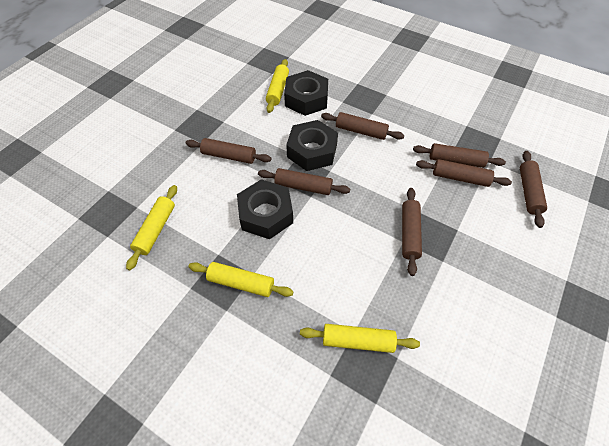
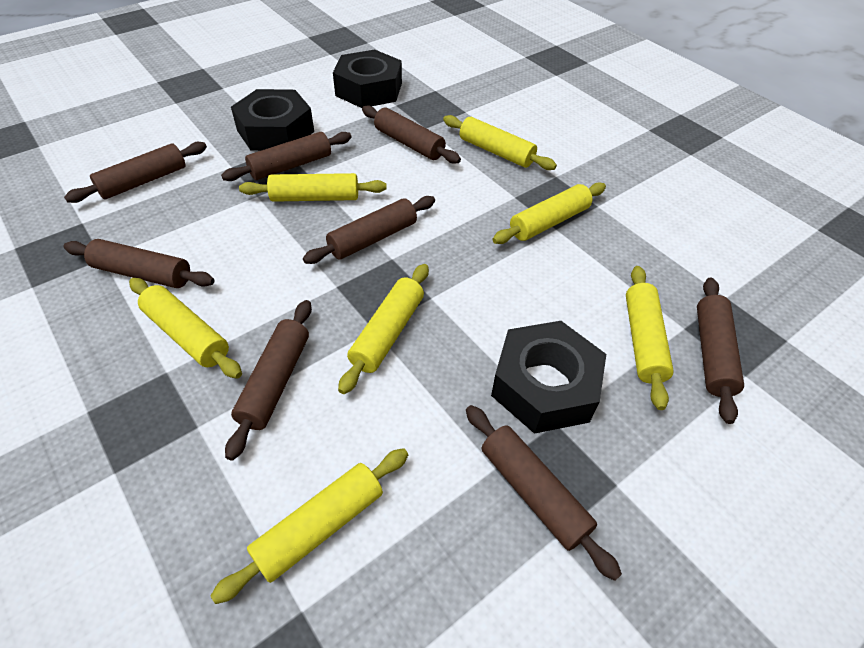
brown rolling pin: 7 -> 8
yellow rolling pin: 4 -> 7

